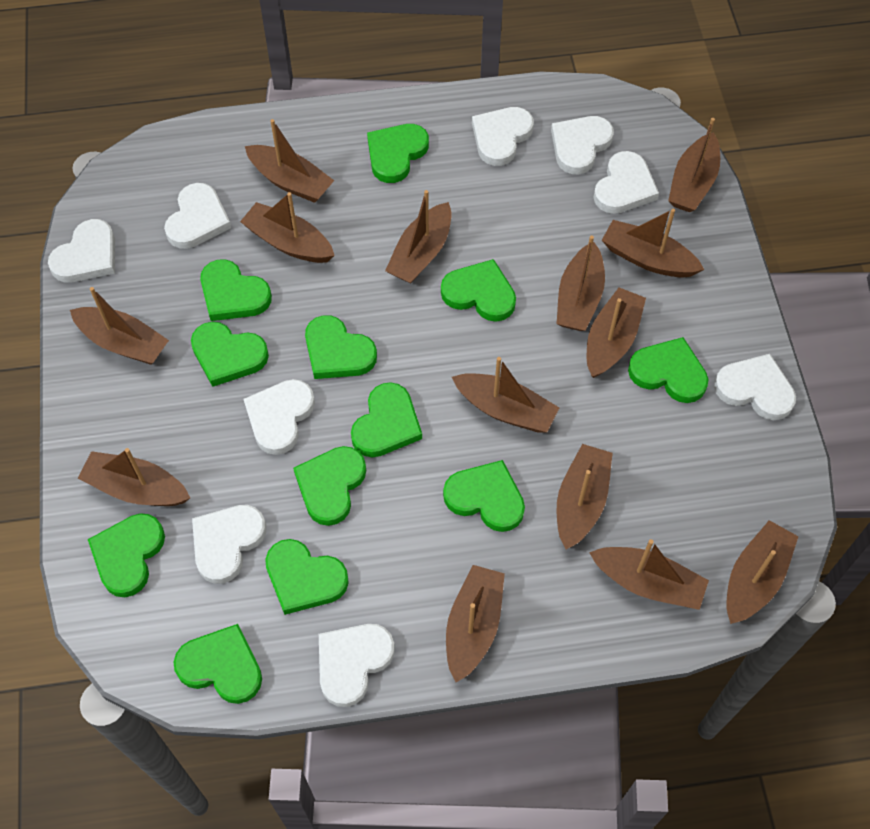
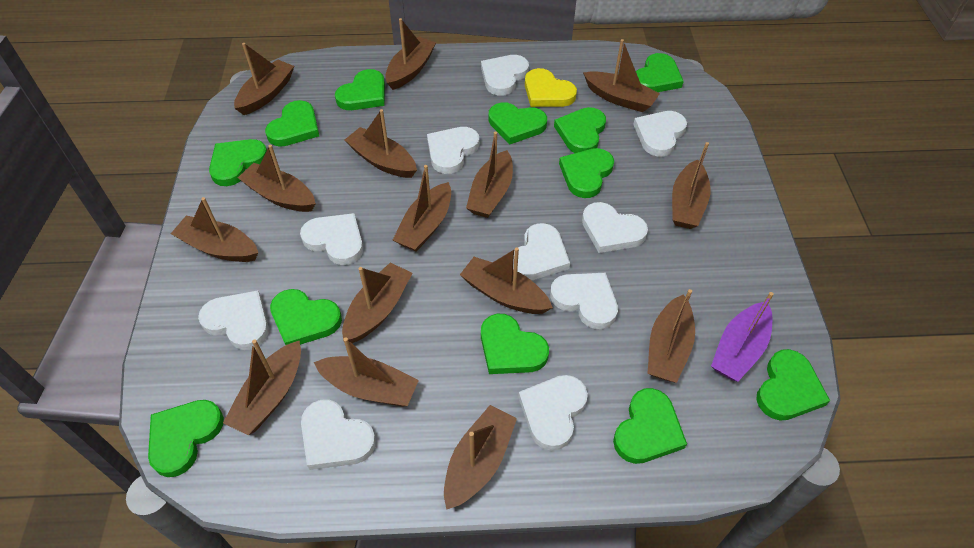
brown boat: 14 -> 15
purple boat: 0 -> 1
white heart: 9 -> 10
yellow heart: 0 -> 1

